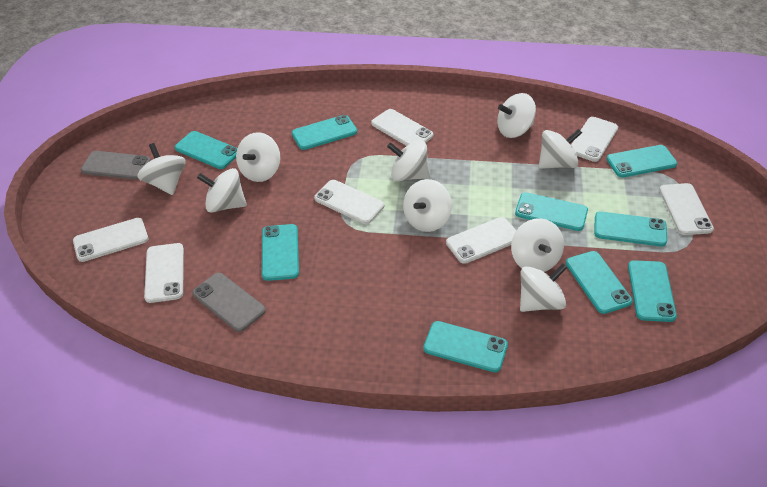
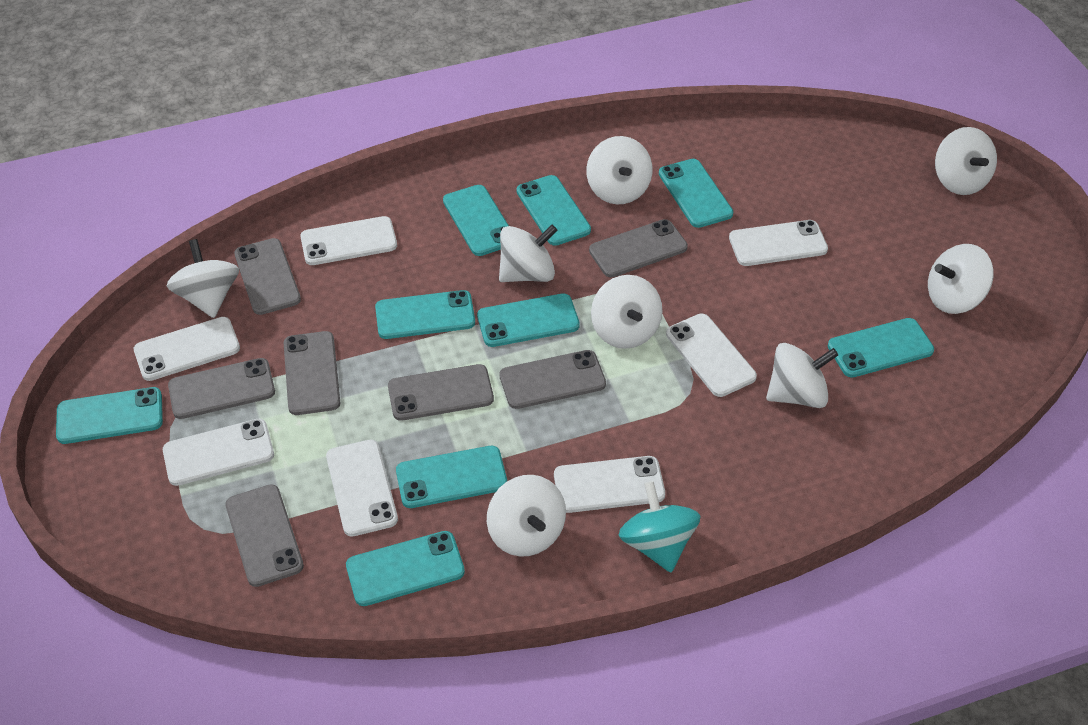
grey phone: 2 -> 7
turquoise spinning top: 0 -> 1
white spinning top: 9 -> 8

